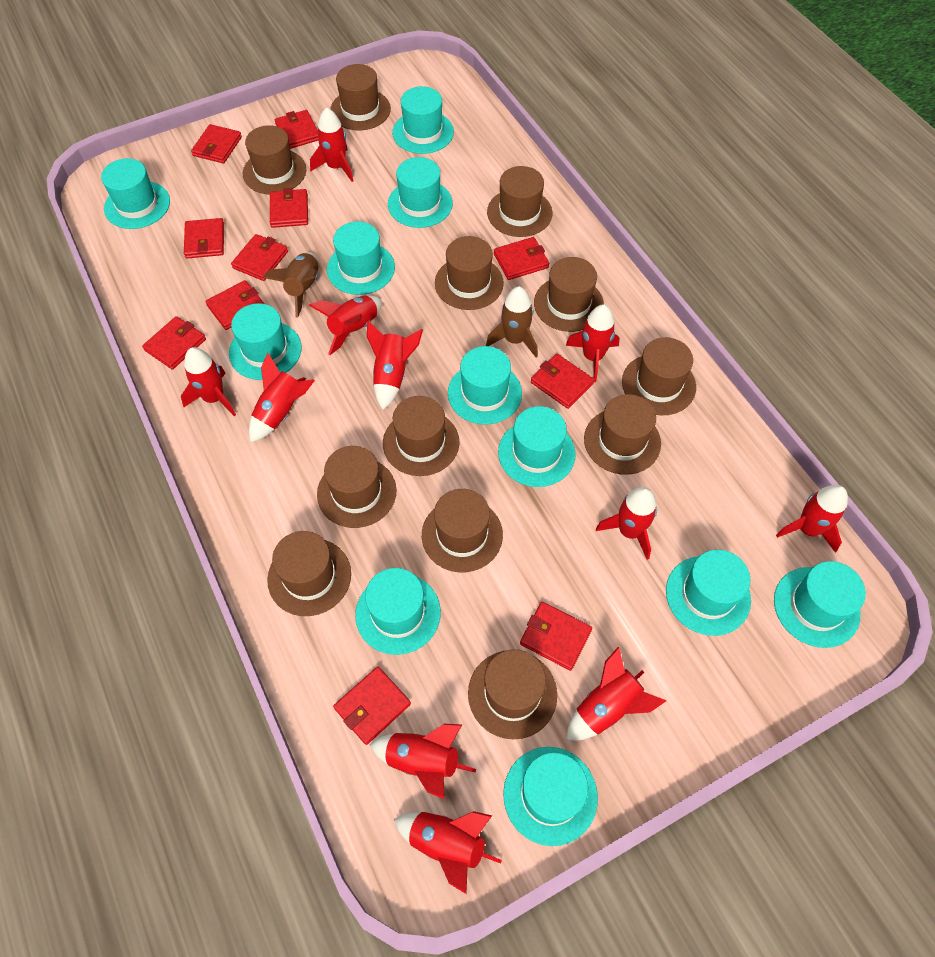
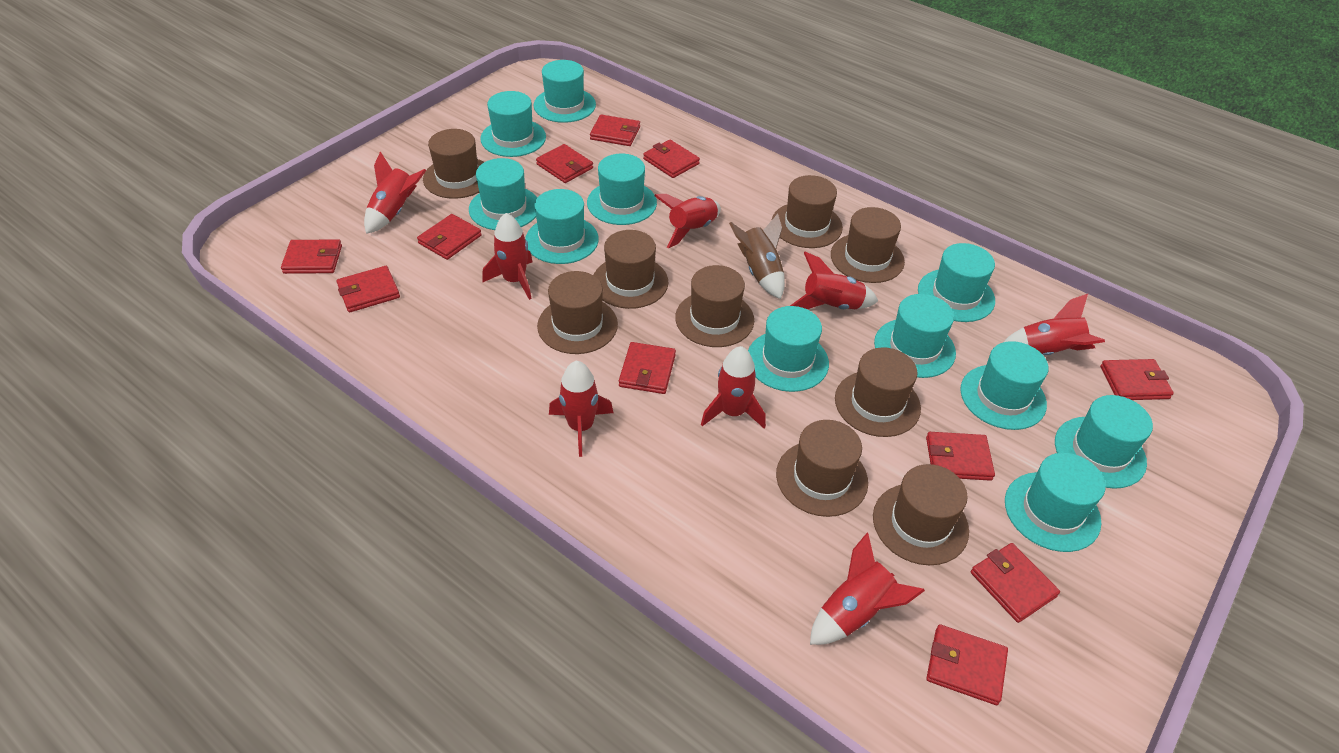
brown hat: 12 -> 9
brown rocket: 2 -> 1
red rocket: 11 -> 8

